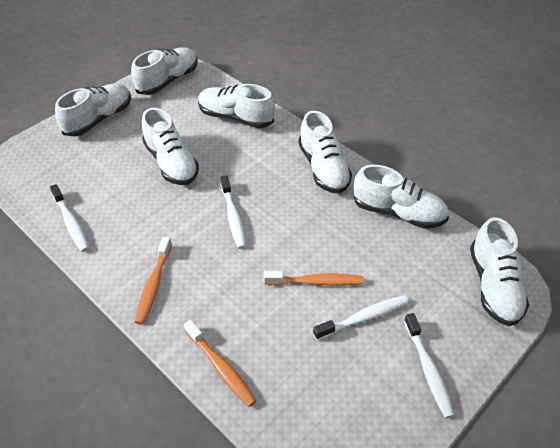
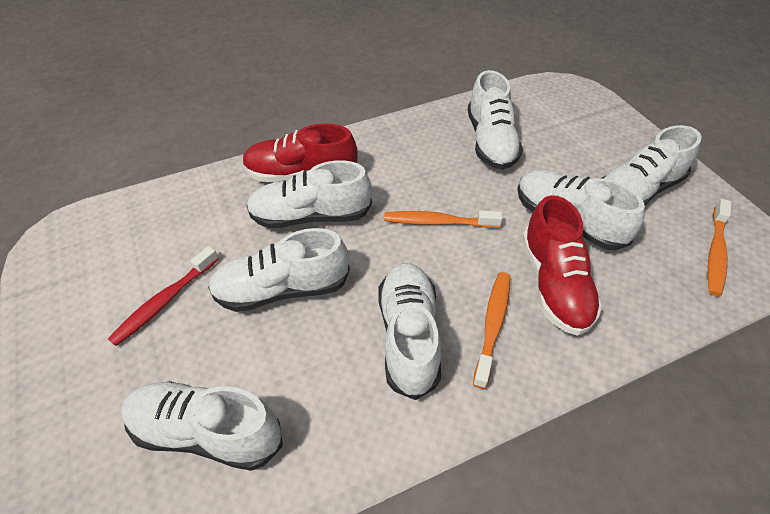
red shoe: 0 -> 2
red toothbrush: 0 -> 1
white toothbrush: 4 -> 0

